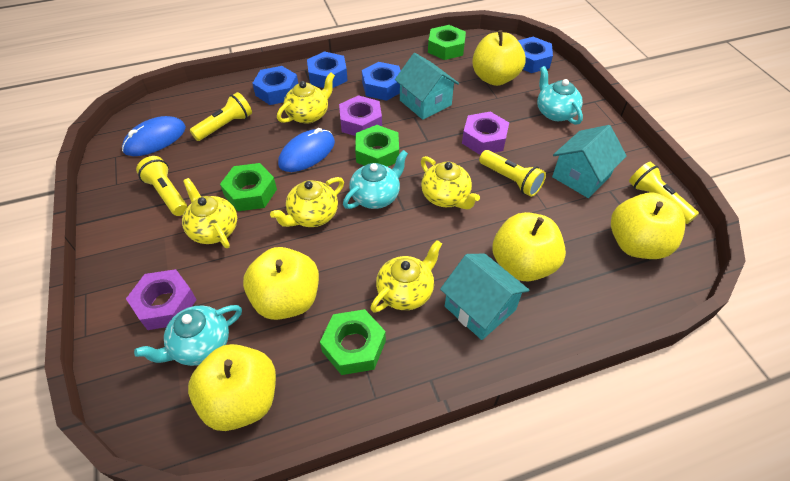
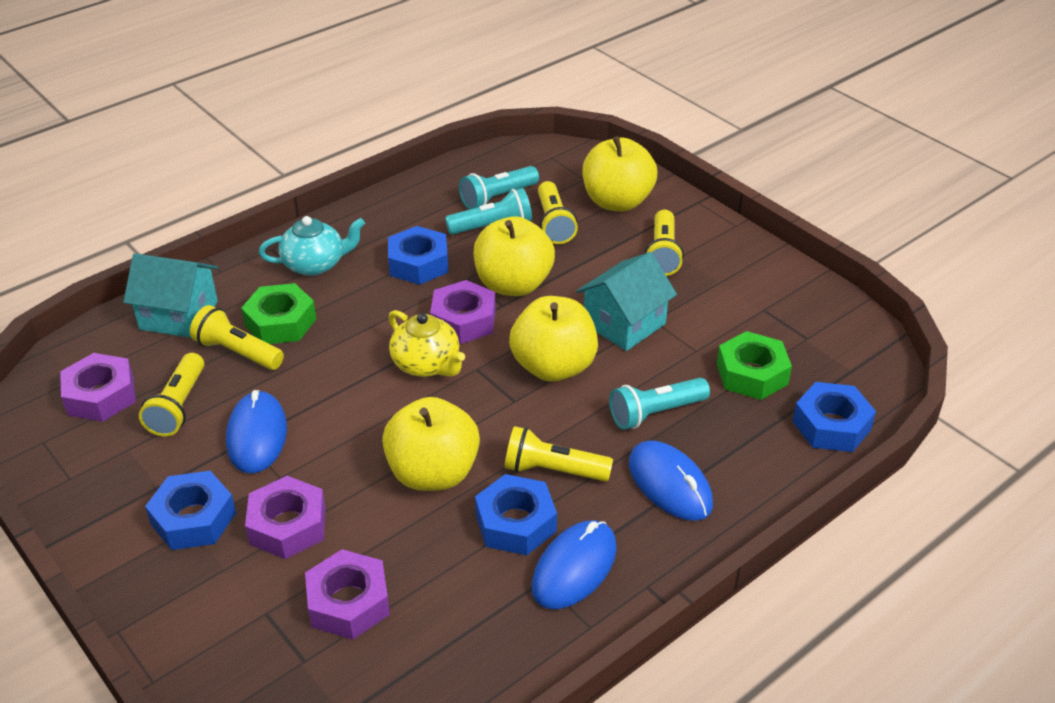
blue mouse: 2 -> 3
green nut: 4 -> 2
purple nut: 3 -> 4
turquoise flashlight: 0 -> 3
turquoise house: 3 -> 2
turquoise teapot: 3 -> 1
yellow apple: 5 -> 4
yellow flashlight: 4 -> 5
yellow teapot: 5 -> 1

